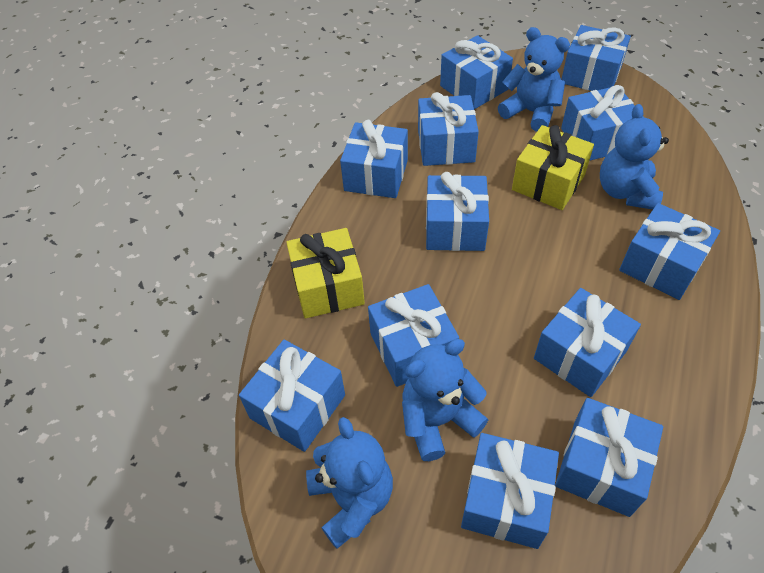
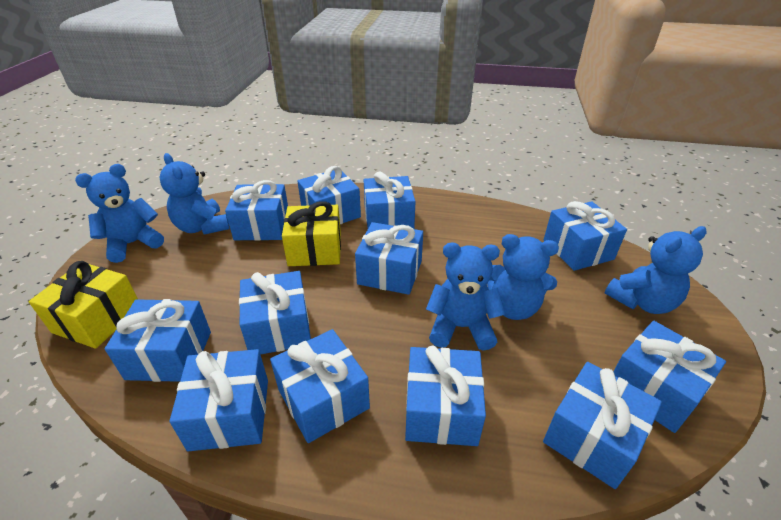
blue teddy bear: 4 -> 5

